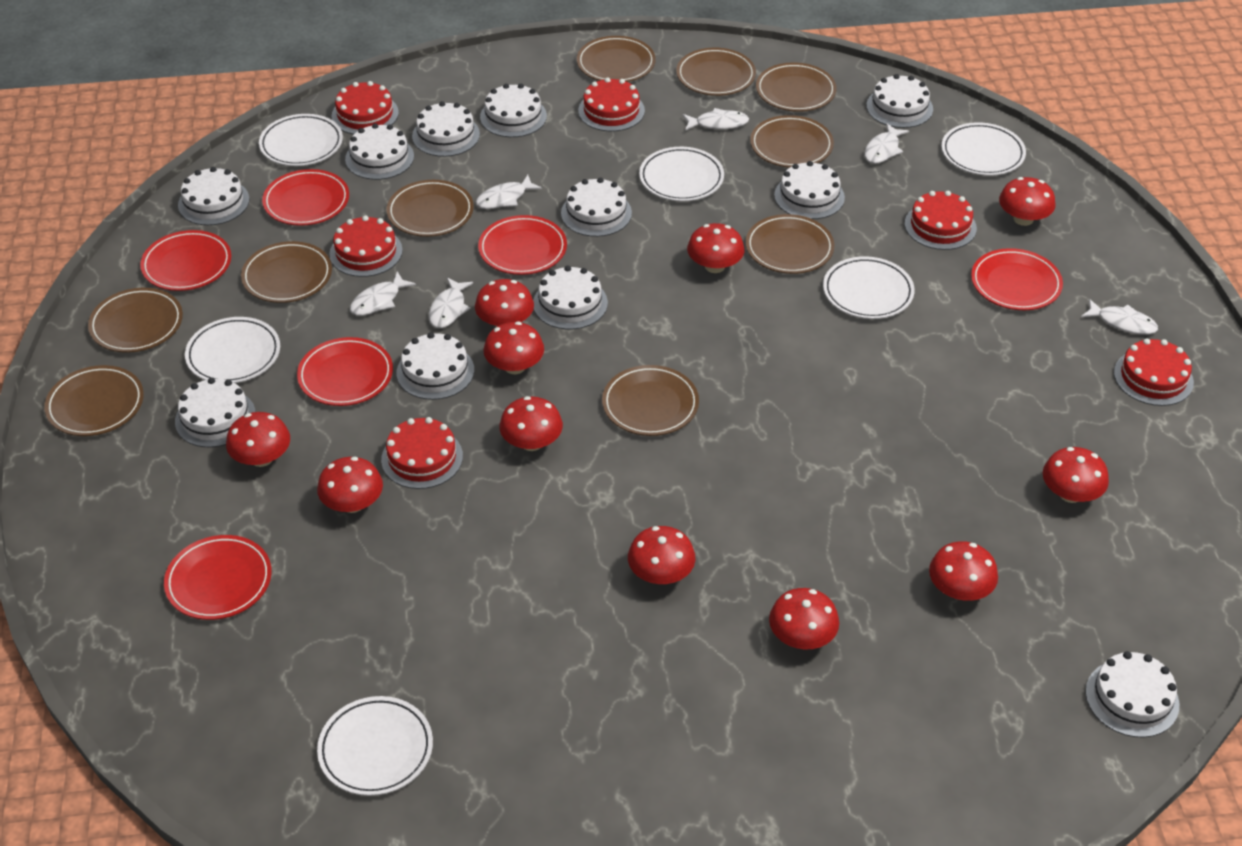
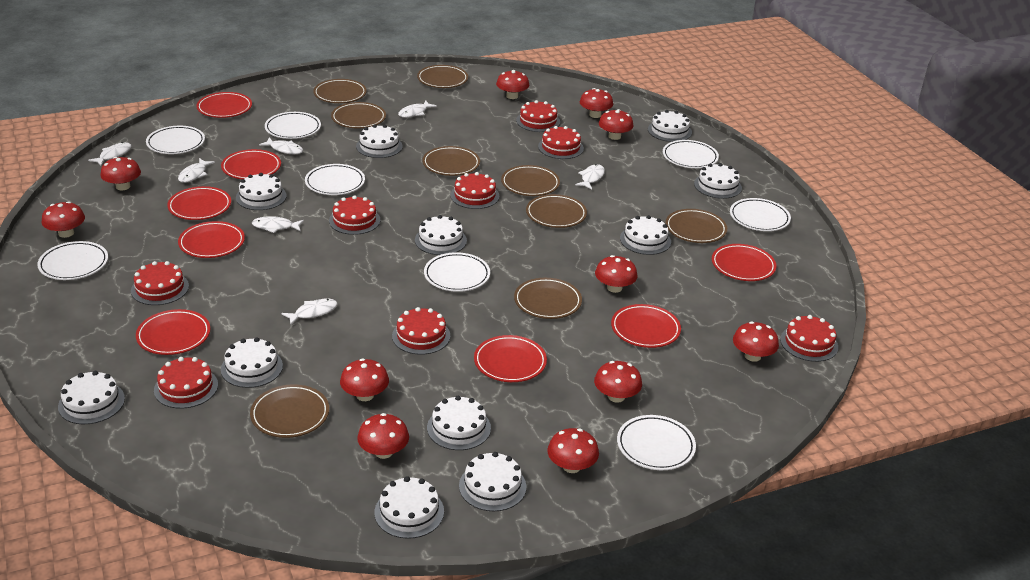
brown plate: 10 -> 9
red cake: 6 -> 8
red plate: 6 -> 8
white fish: 6 -> 7
white plate: 6 -> 8

